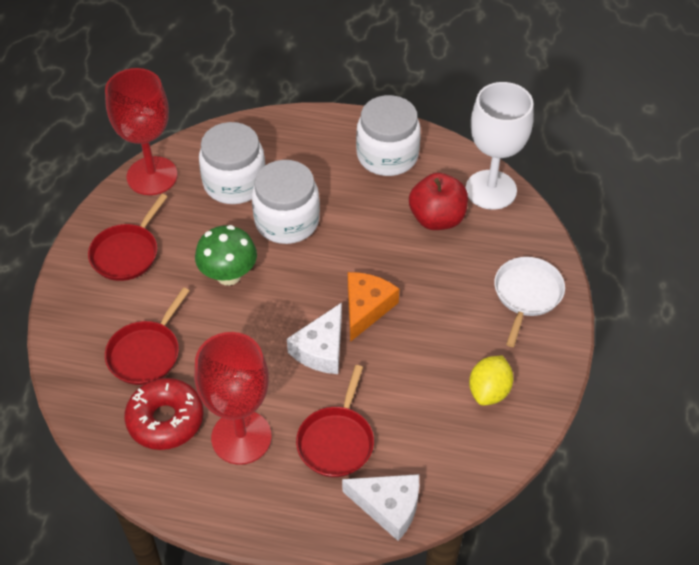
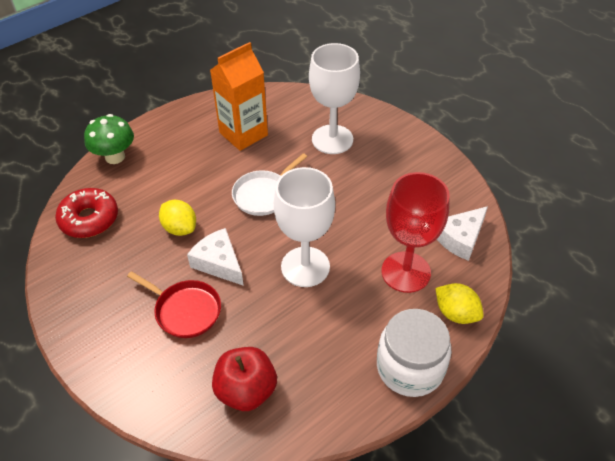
orange carton: 0 -> 1
orange cheese: 1 -> 0
red goblet: 2 -> 1
red pan: 3 -> 1
white goblet: 1 -> 2
white jar: 3 -> 1
yellow lemon: 1 -> 2

